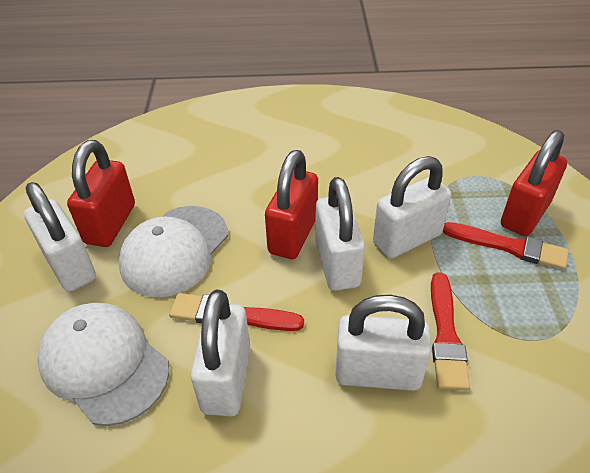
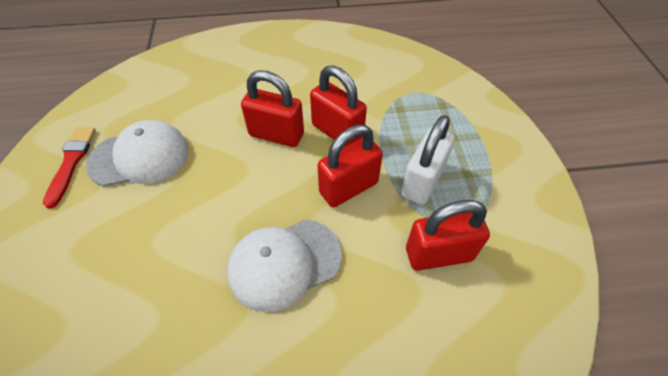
red brush: 3 -> 1
red padlock: 3 -> 4
white padlock: 5 -> 1

